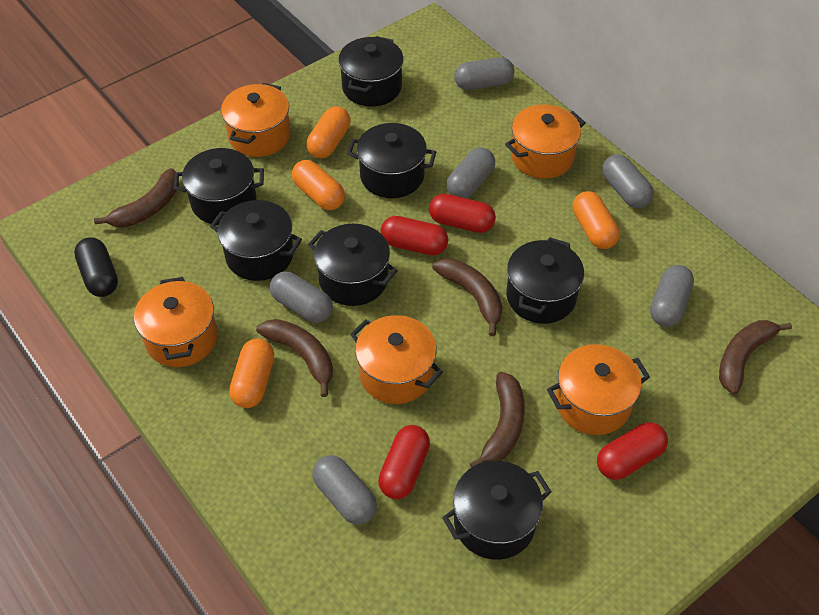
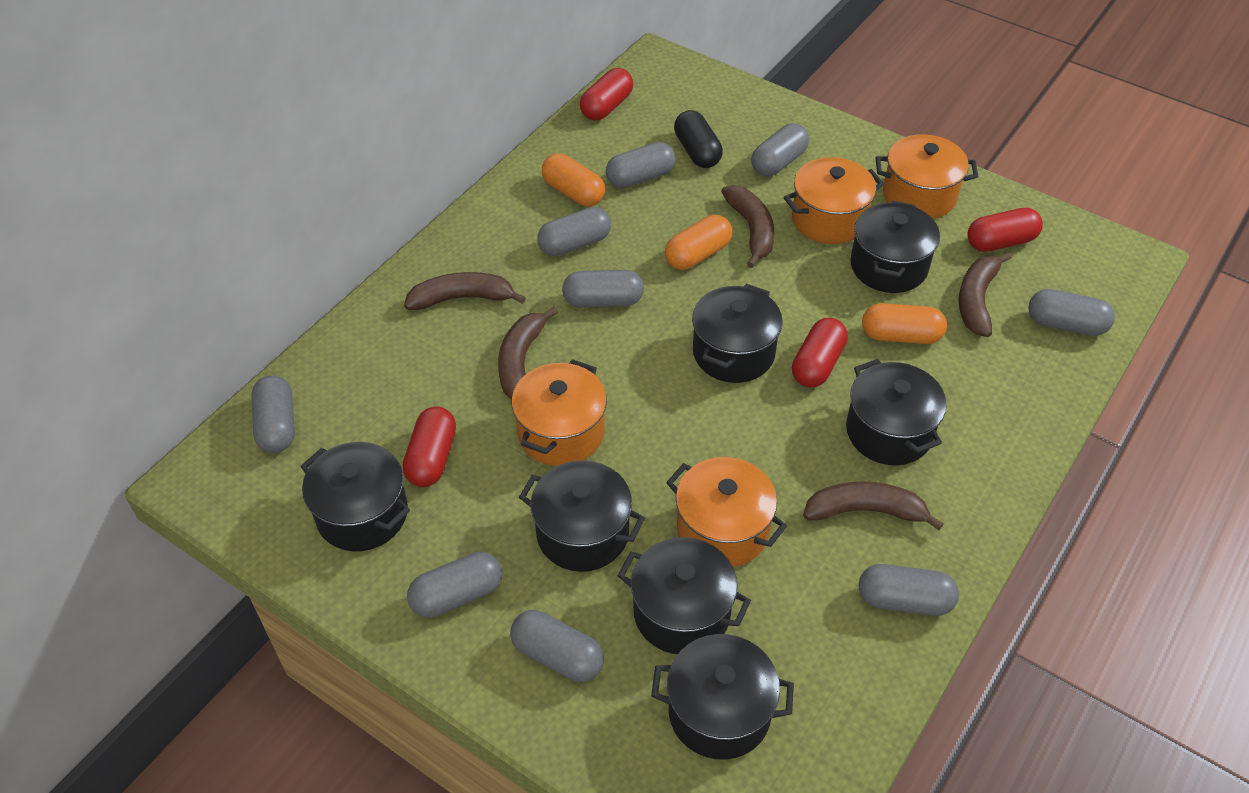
grey capsule: 6 -> 9
orange capsule: 4 -> 3
orange pot: 5 -> 4

